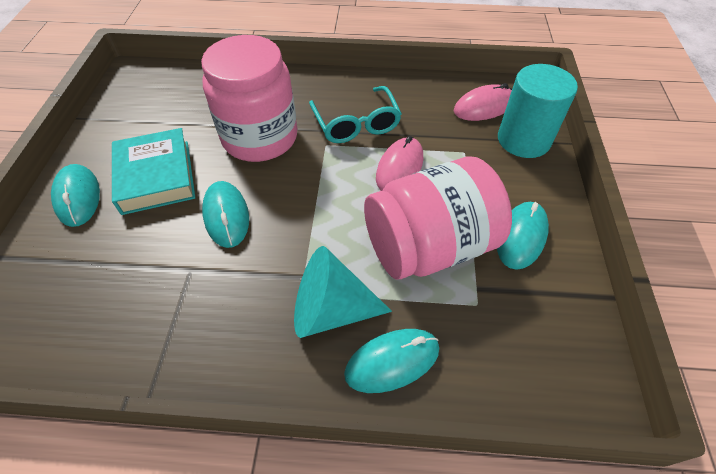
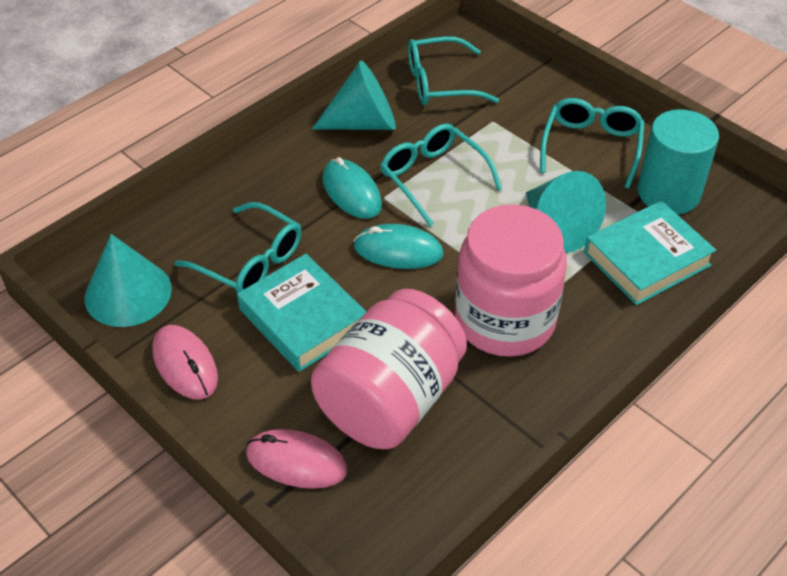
turquoise book: 1 -> 2
turquoise cone: 1 -> 3
turquoise glasses: 1 -> 4
turquoise mouse: 4 -> 2

